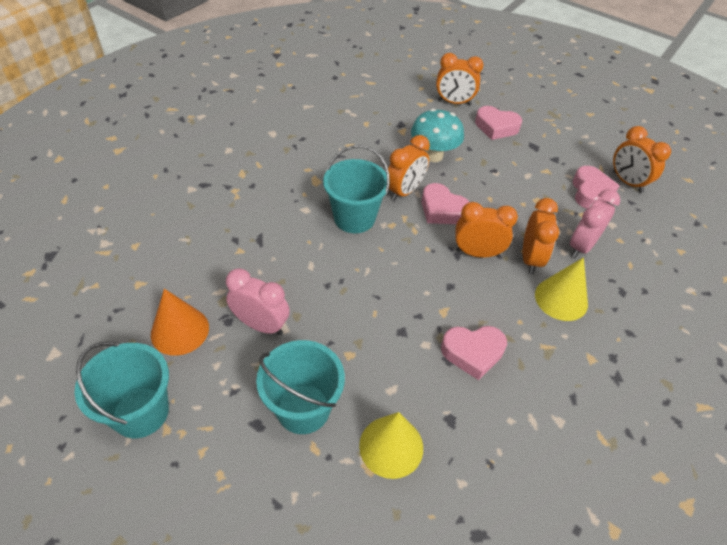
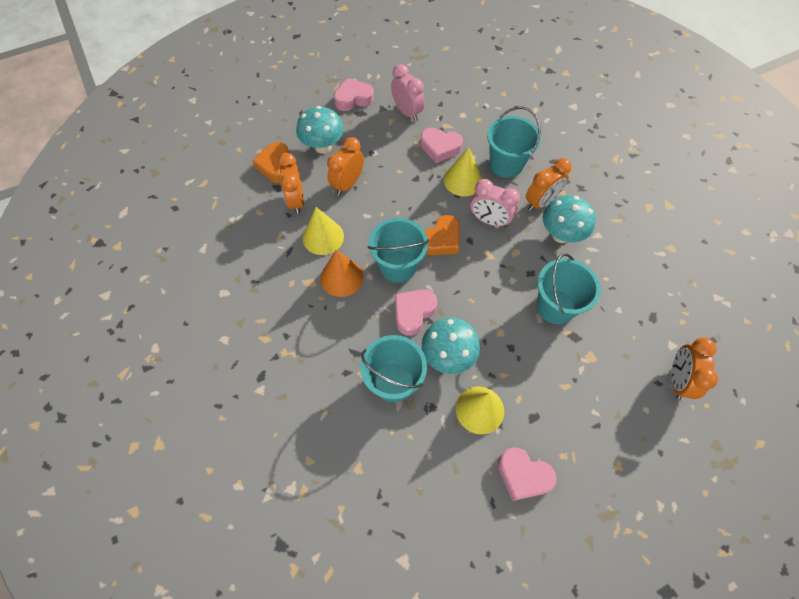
orange clock: 5 -> 4
orange heart: 0 -> 2
turquoise bucket: 3 -> 4
turquoise mushroom: 1 -> 3
yellow cone: 2 -> 3

